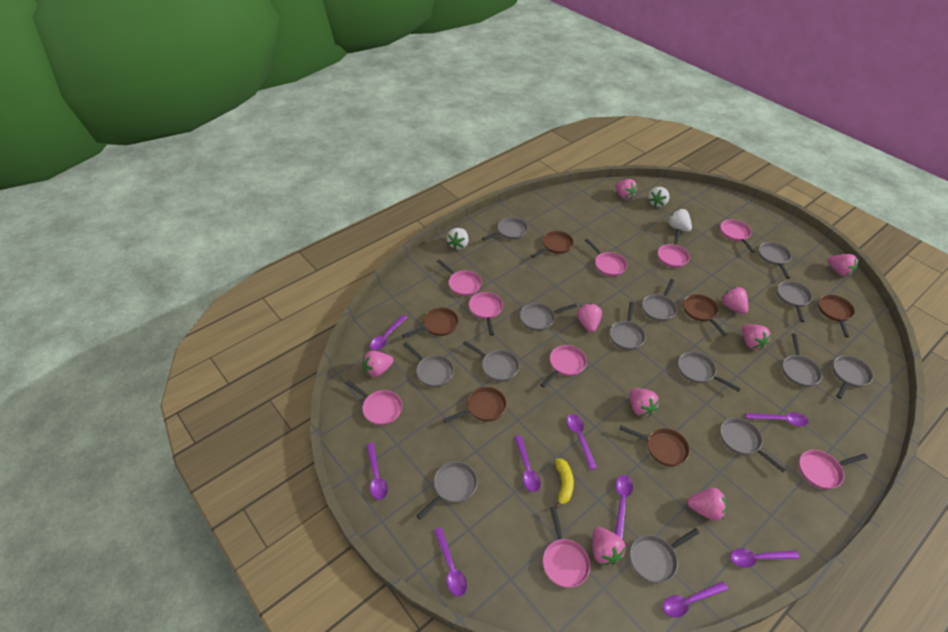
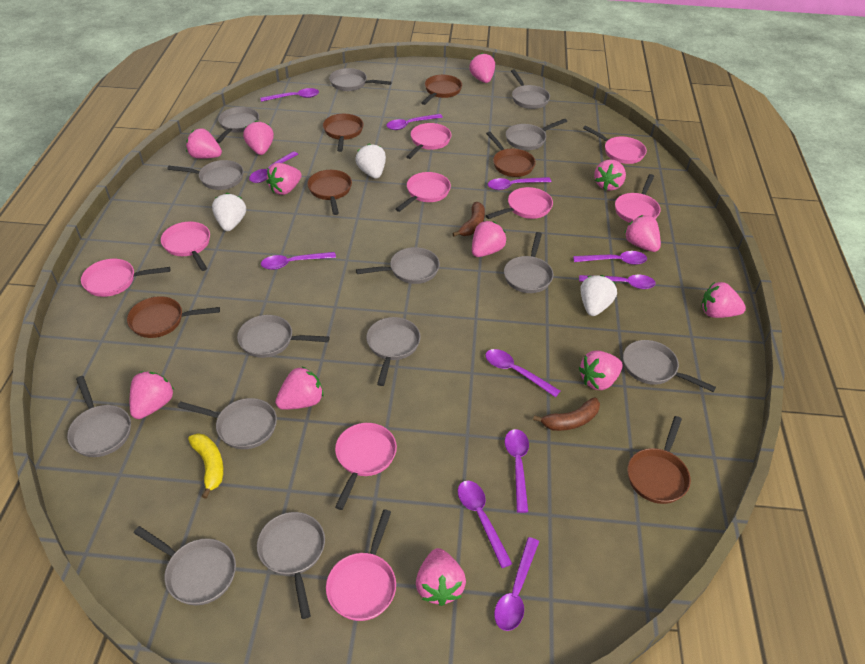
brown banana: 0 -> 2
pink strawberry: 9 -> 12
purple spoon: 9 -> 11

